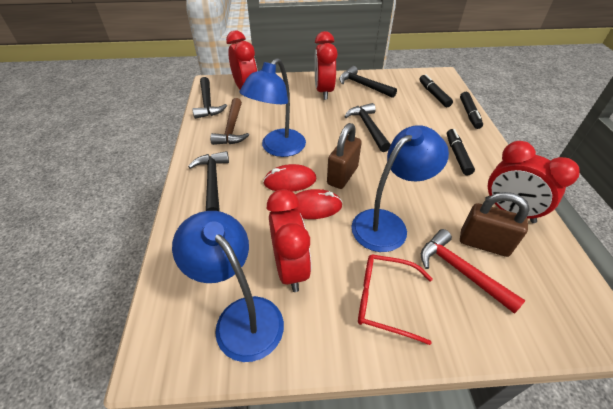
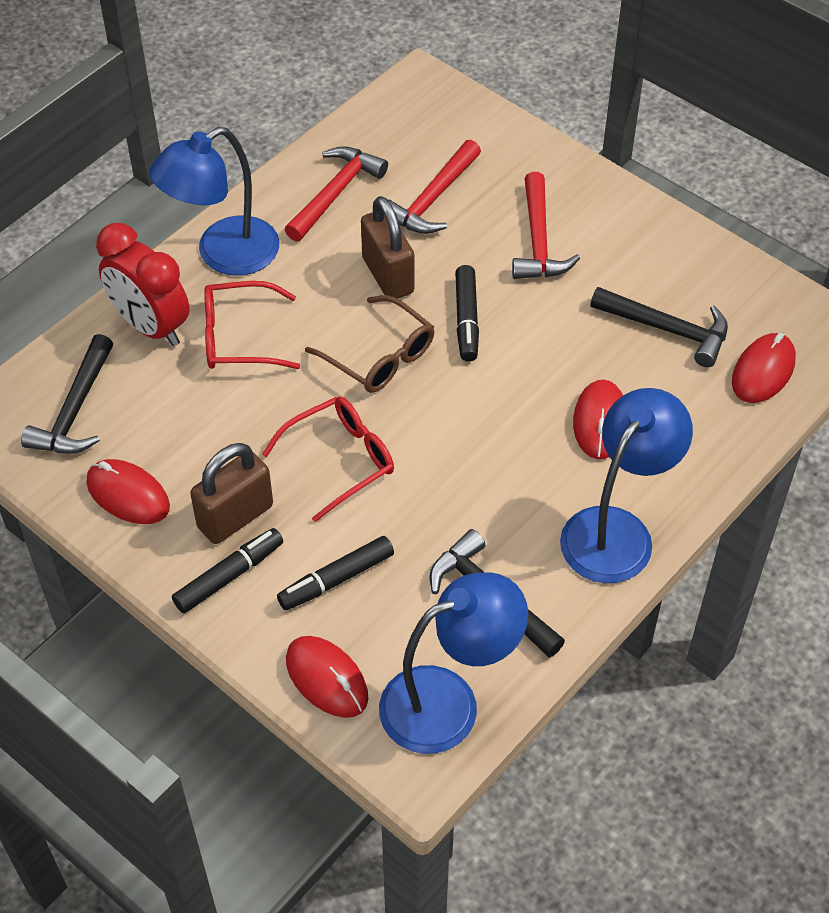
black hammer: 4 -> 3
brown glasses: 0 -> 1
brown hammer: 1 -> 0
red clock: 4 -> 1
red glasses: 1 -> 2
red hammer: 1 -> 3
red mouse: 2 -> 4

